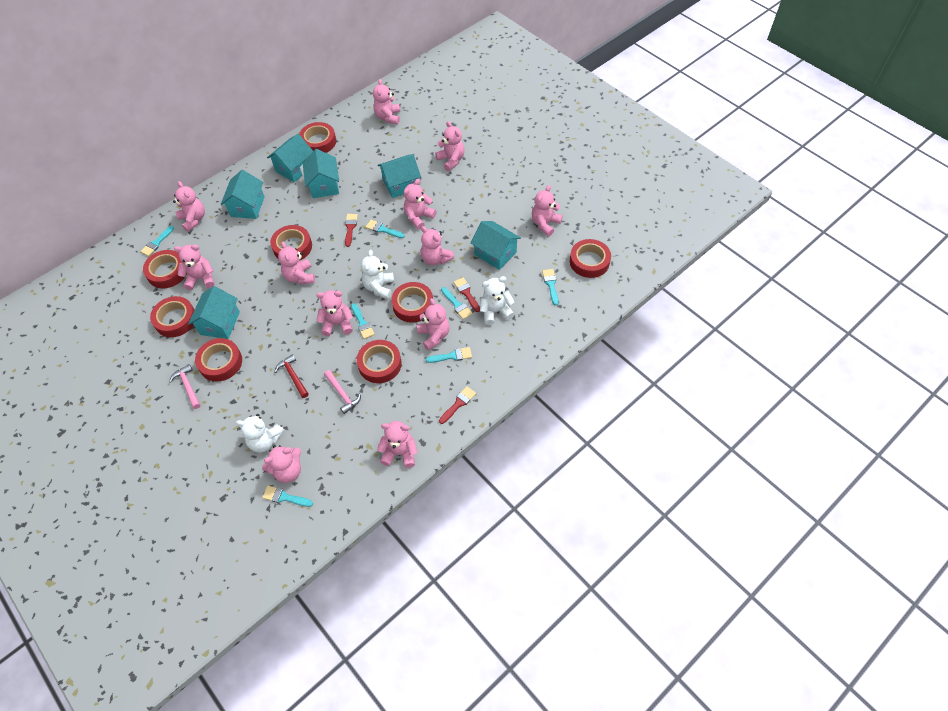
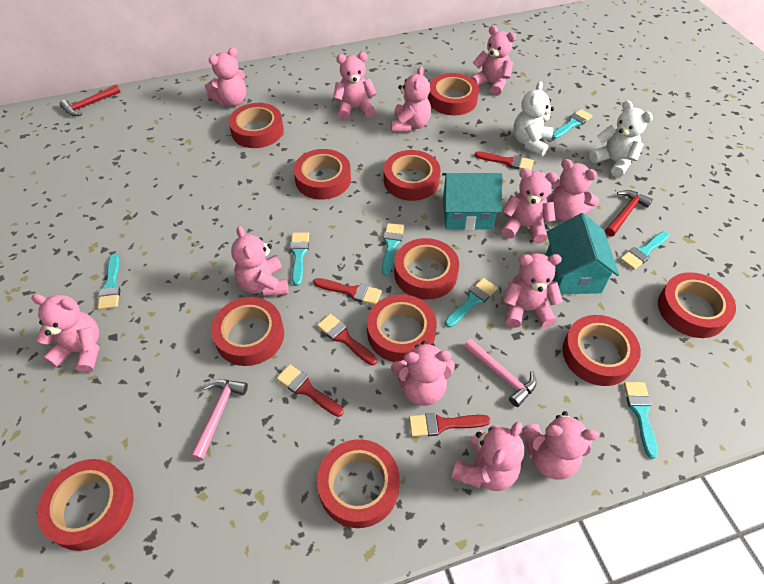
red brush: 3 -> 5
red hammer: 1 -> 2
red tape: 8 -> 11
turquoise house: 6 -> 2
white teddy bear: 3 -> 2

